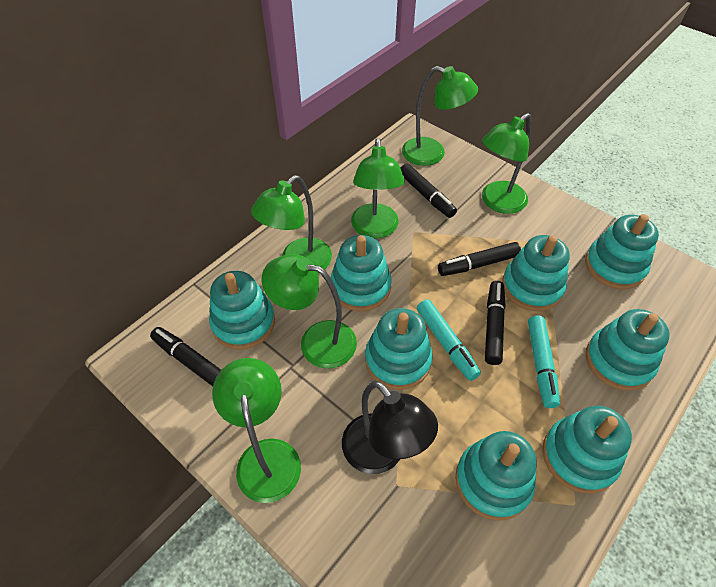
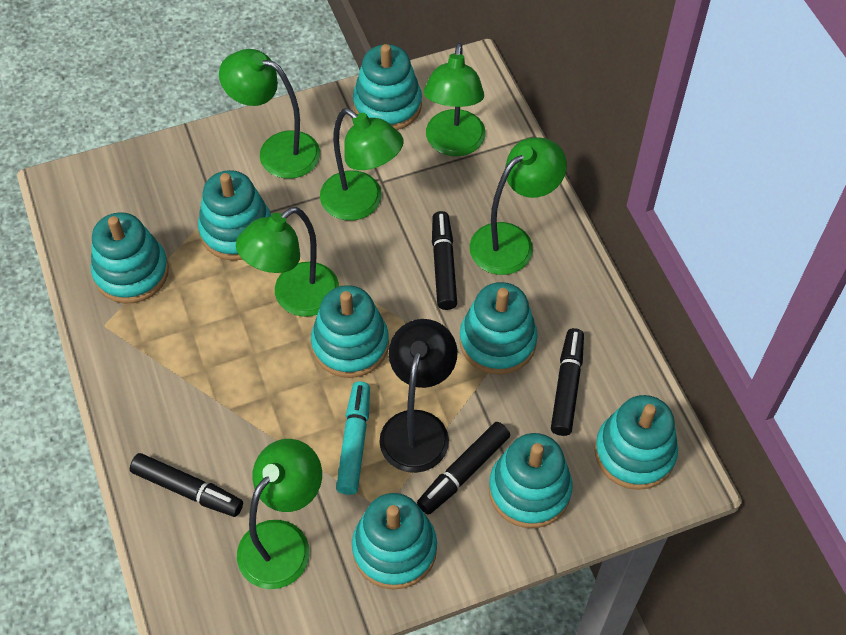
turquoise marker: 2 -> 1

